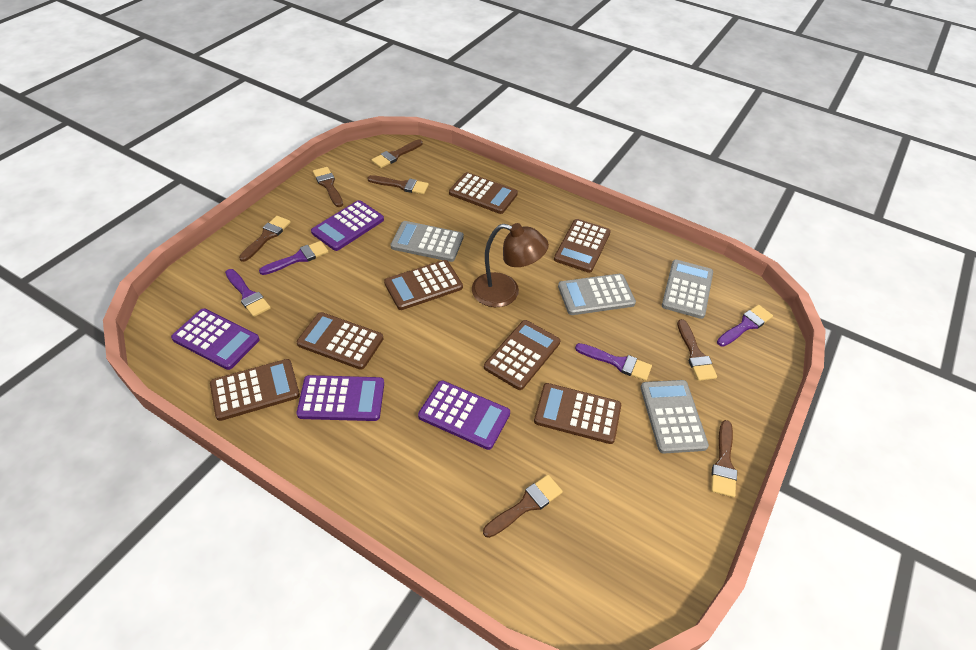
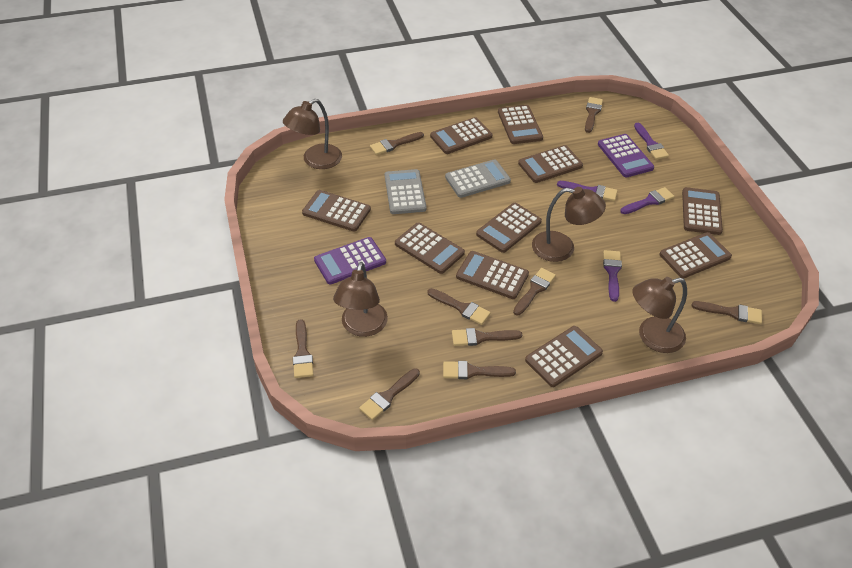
brown brush: 7 -> 9
brown calculator: 7 -> 10
brown lamp: 1 -> 4
grey calculator: 4 -> 2
purple calculator: 4 -> 2

